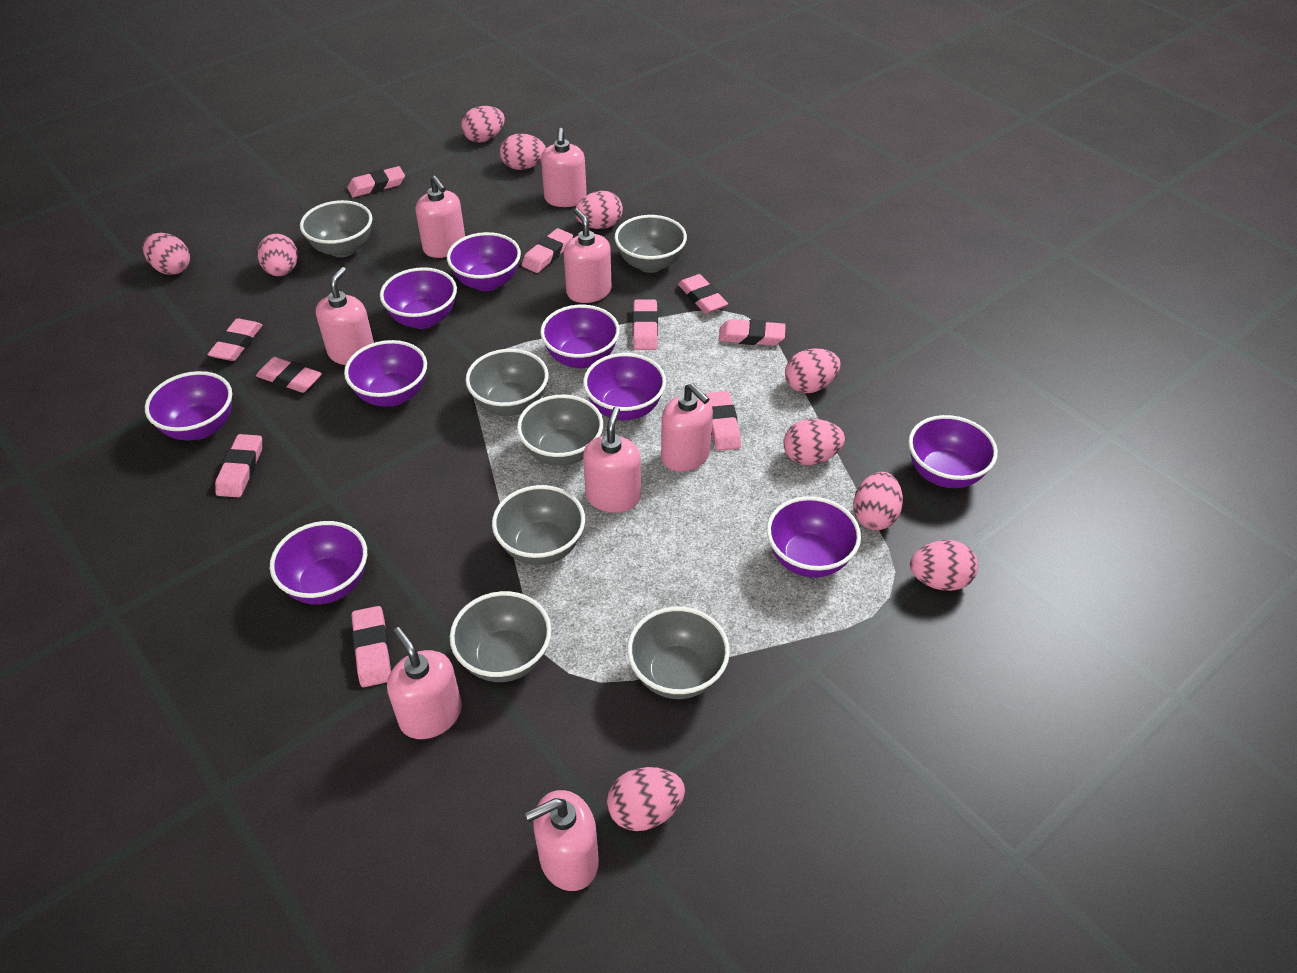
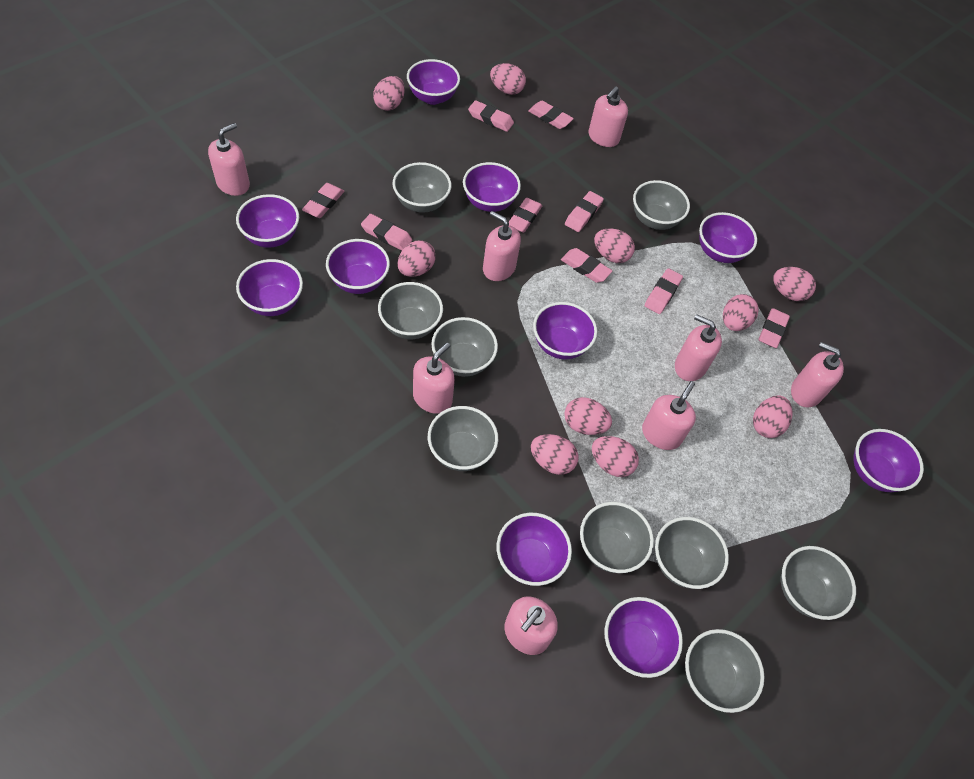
grey bowl: 7 -> 9
pink eraser: 10 -> 9
purple bowl: 9 -> 10

